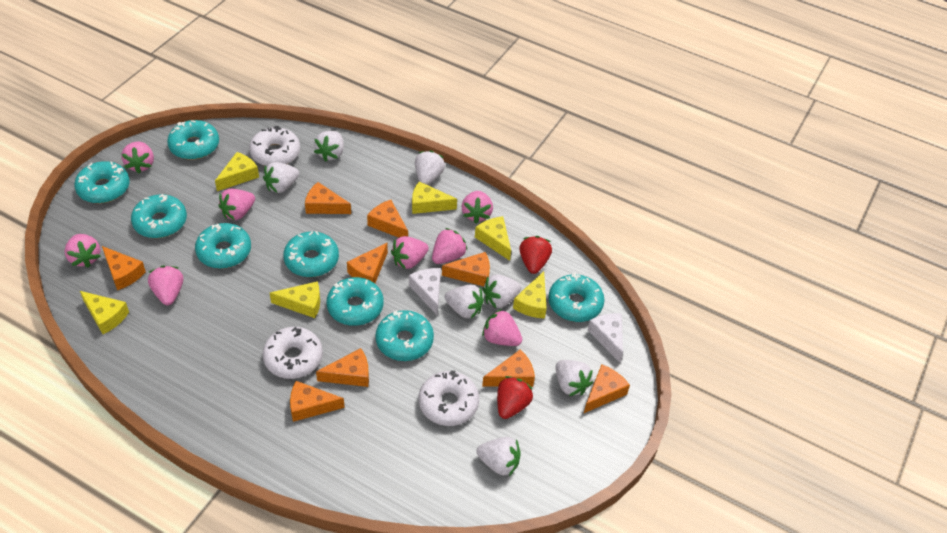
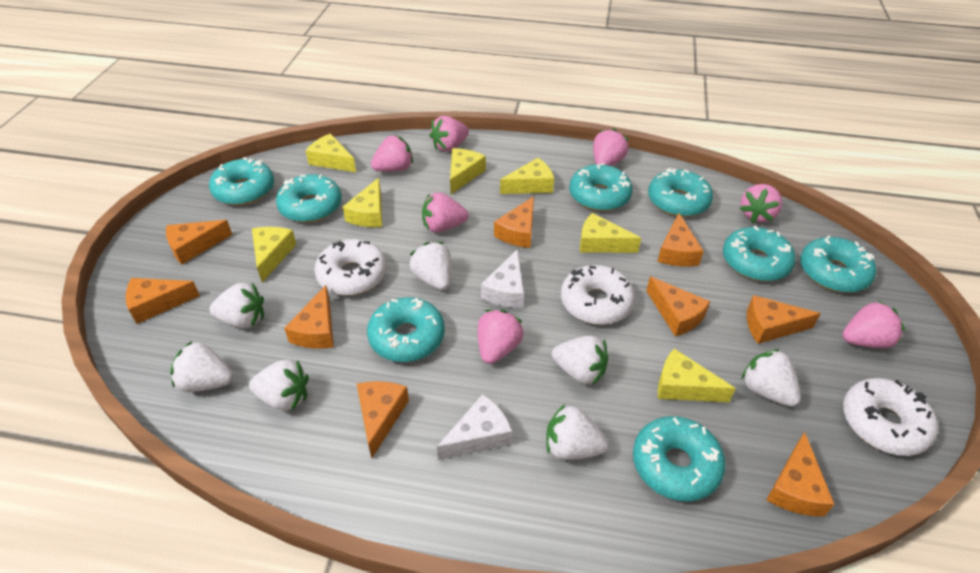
pink strawberry: 8 -> 7
red strawberry: 2 -> 0
yellow cheese: 6 -> 7

